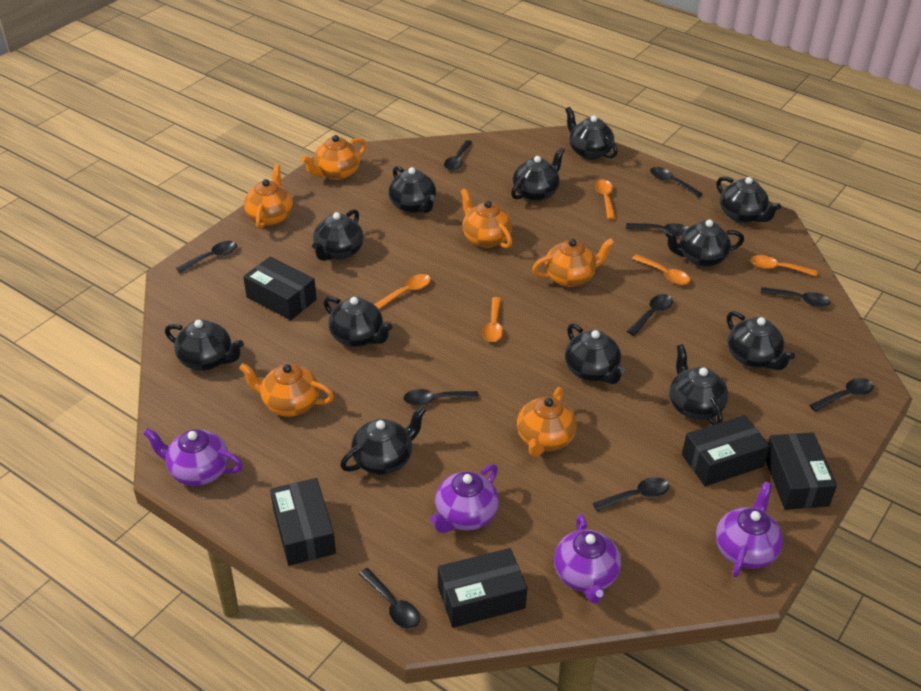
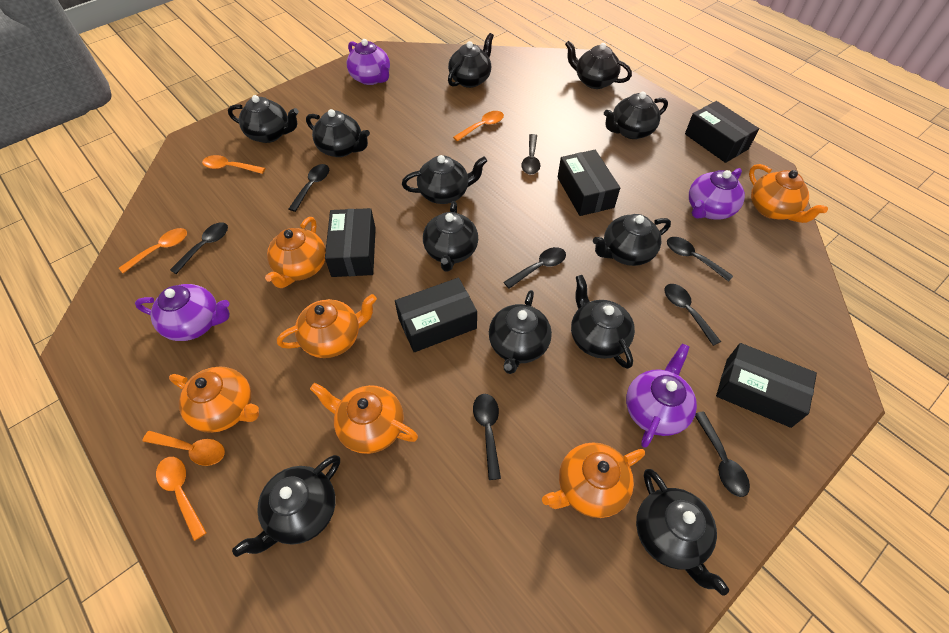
black spoon: 10 -> 8

